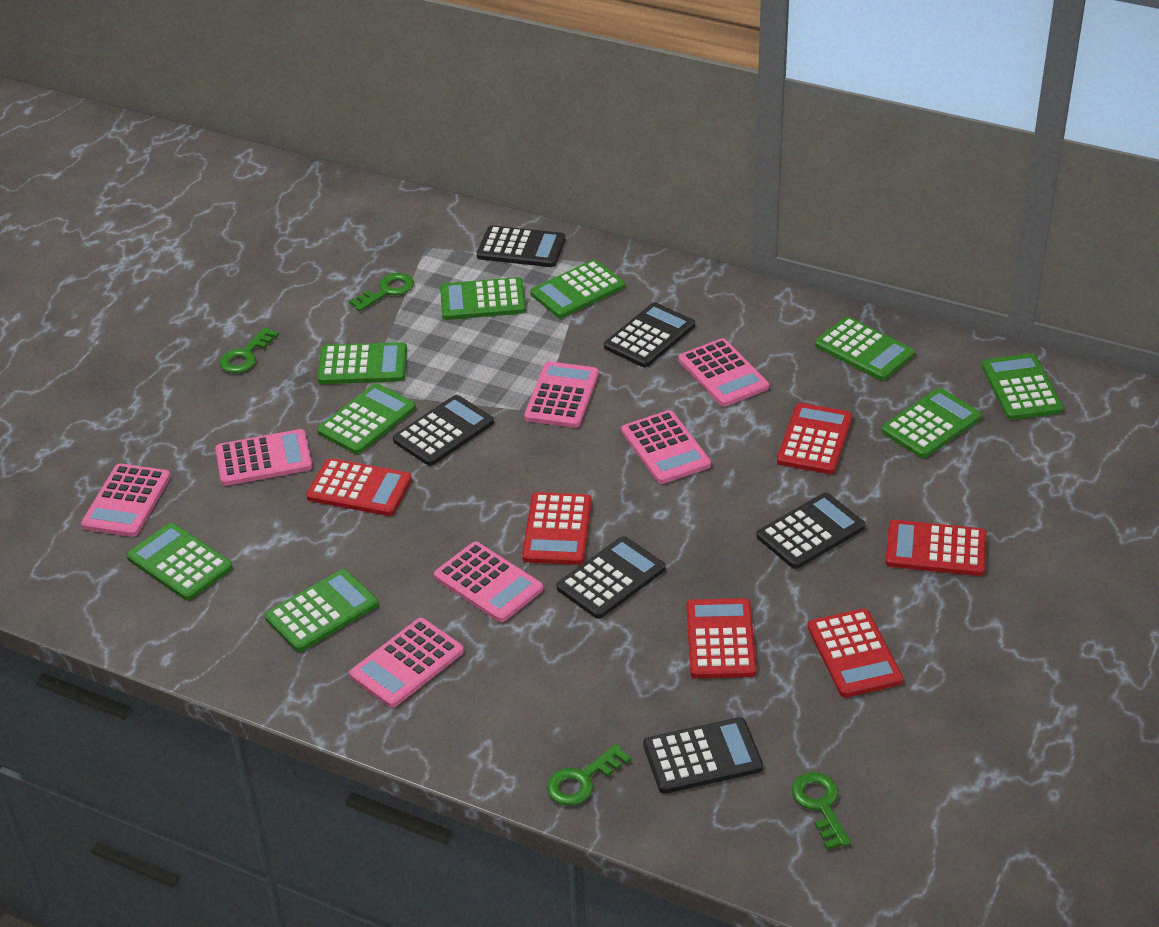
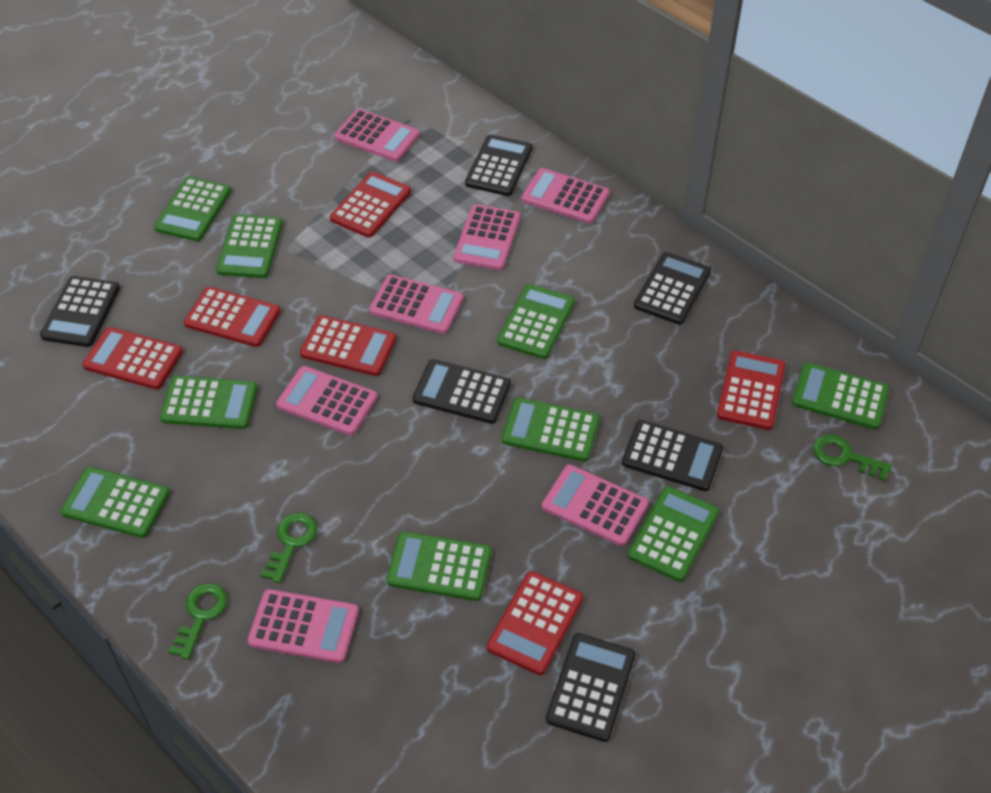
green key: 4 -> 3

